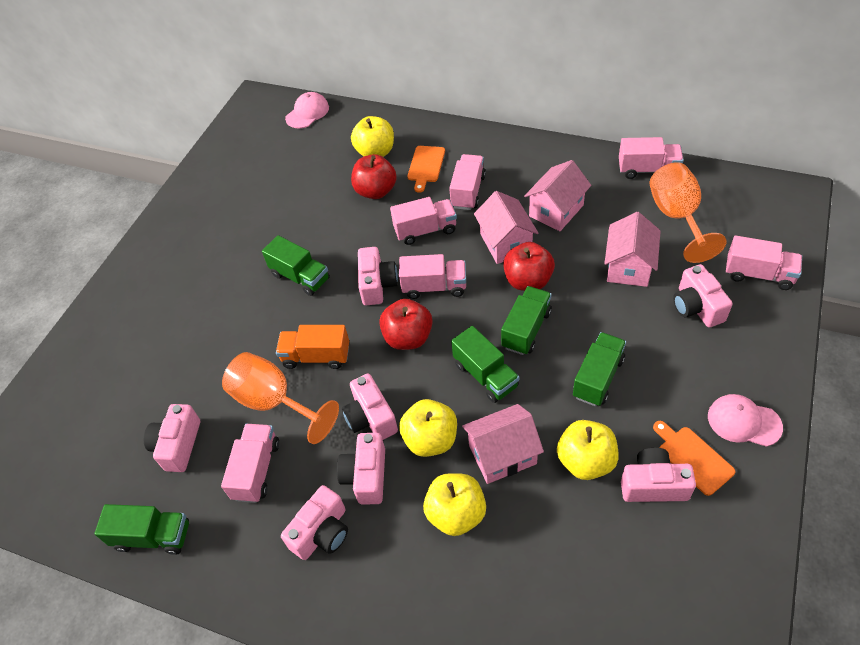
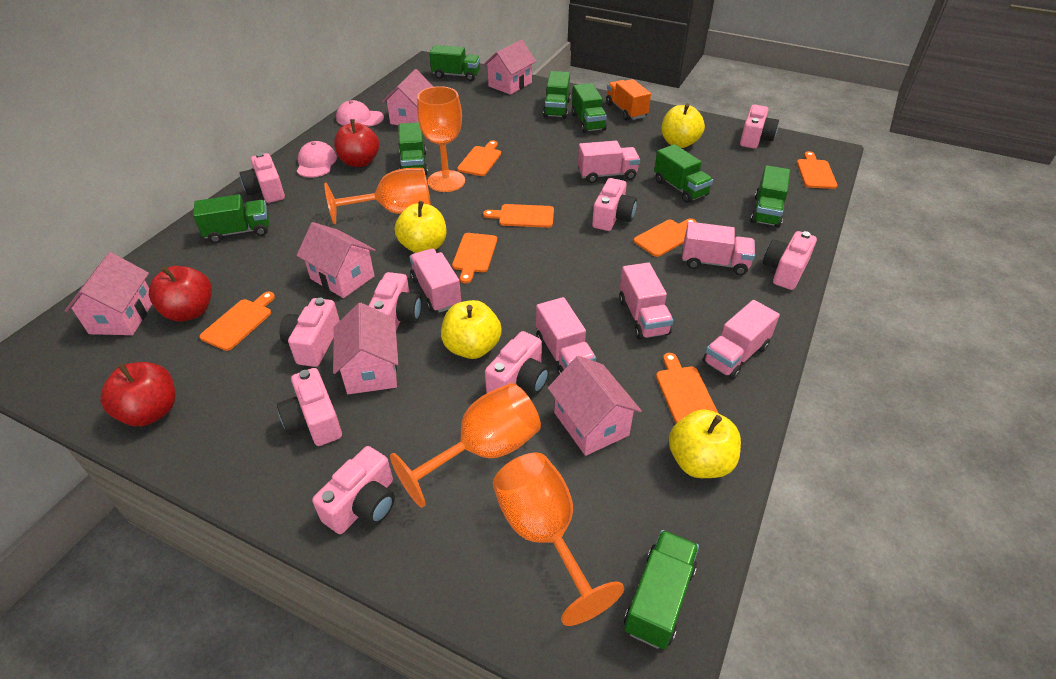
green truck: 5 -> 8
orange cutting board: 2 -> 7
orange goblet: 2 -> 4
pink camera: 7 -> 9
pink house: 4 -> 6

